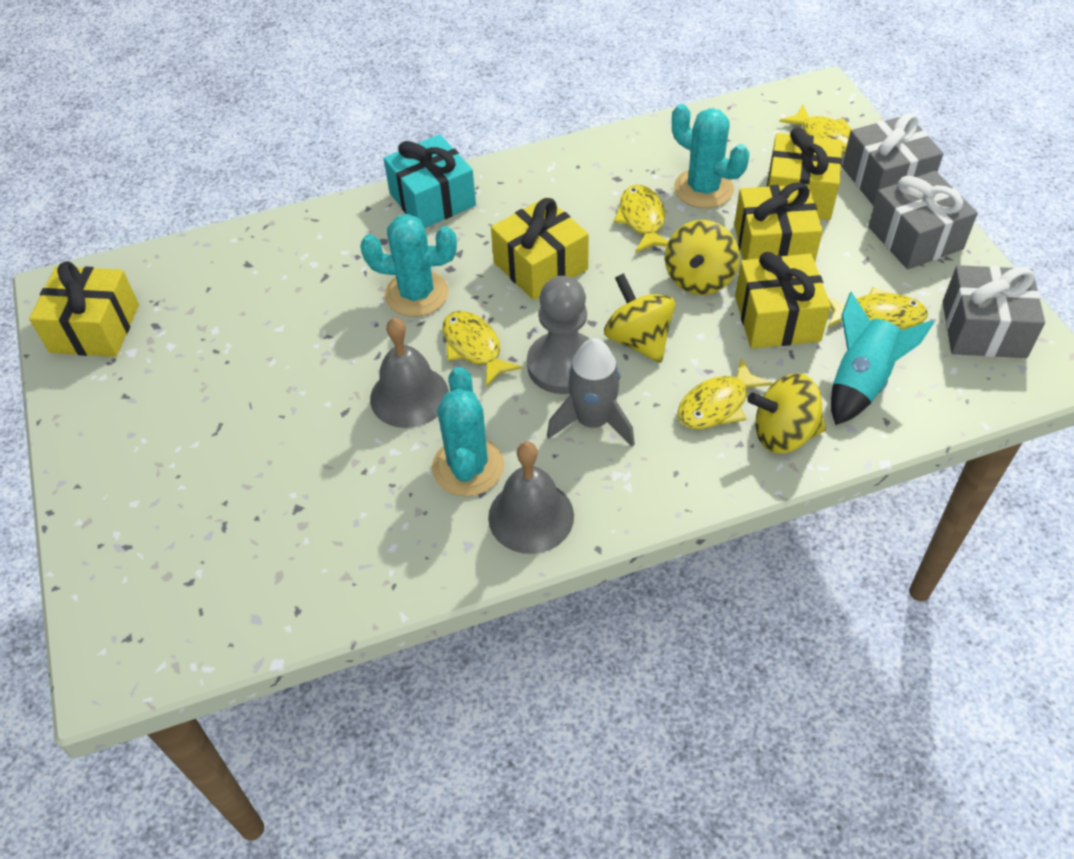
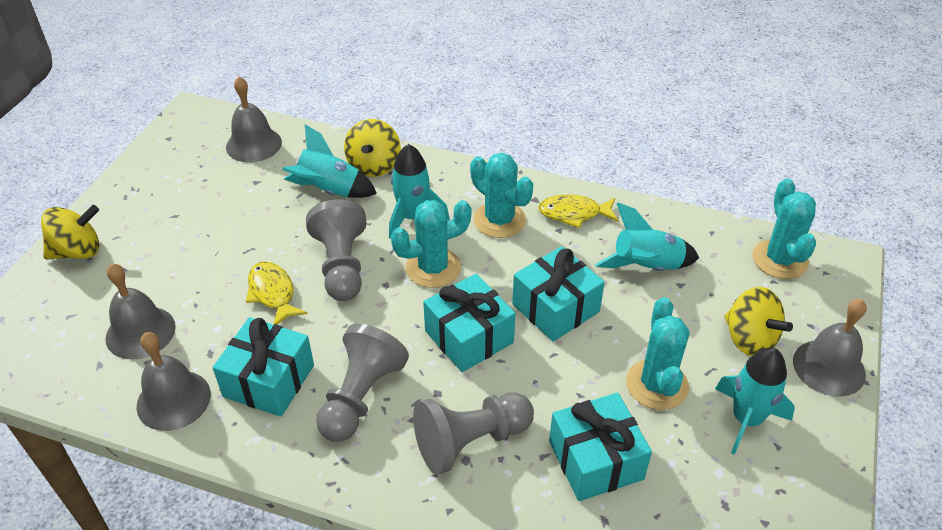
grey bell: 2 -> 4
grey gift: 3 -> 0
grey pawn: 1 -> 3
grey rocket: 1 -> 0
turquoise cactus: 3 -> 4
turquoise gift: 1 -> 4
turquoise rocket: 1 -> 4
yellow fish: 5 -> 2
yellow gift: 5 -> 0

